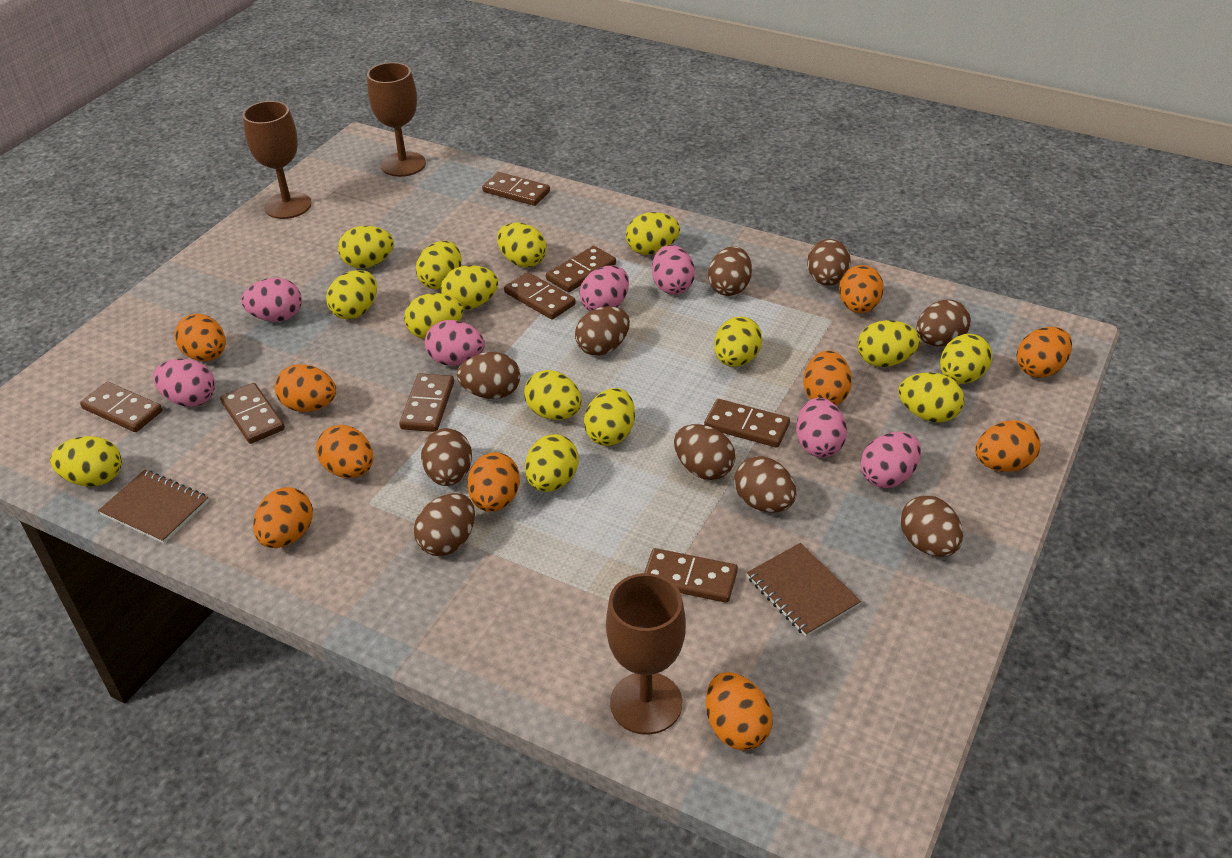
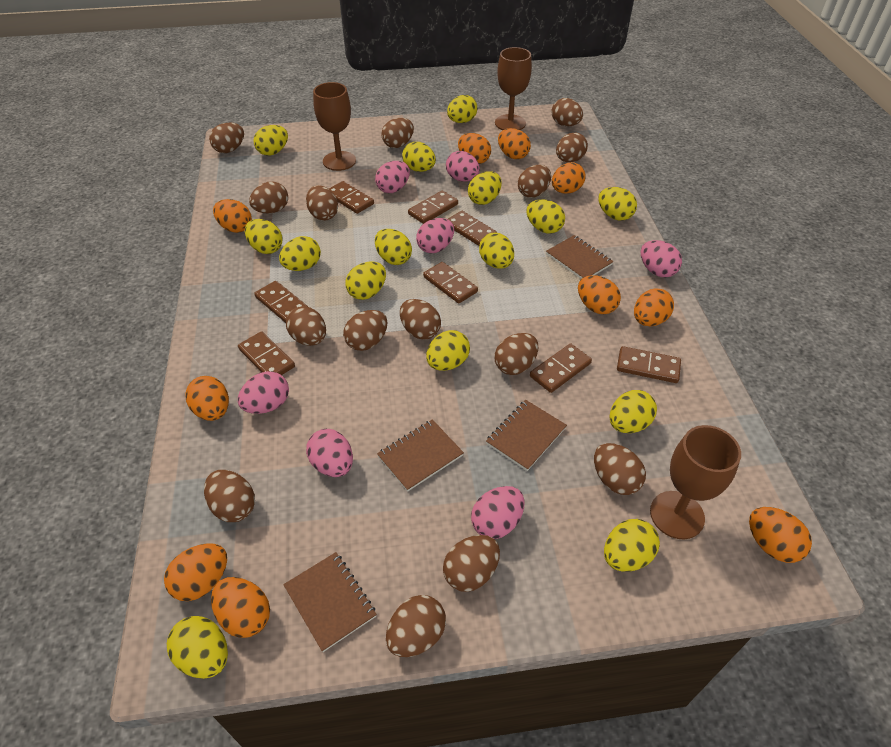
brown egg: 10 -> 15
brown notebook: 2 -> 4

